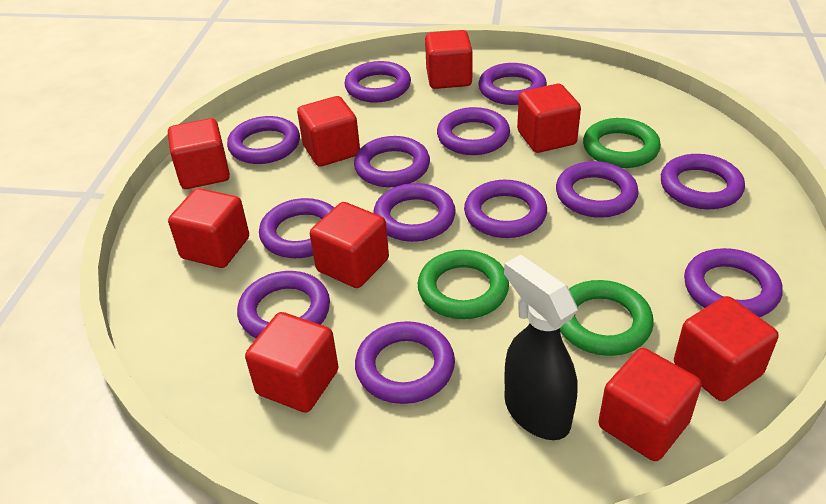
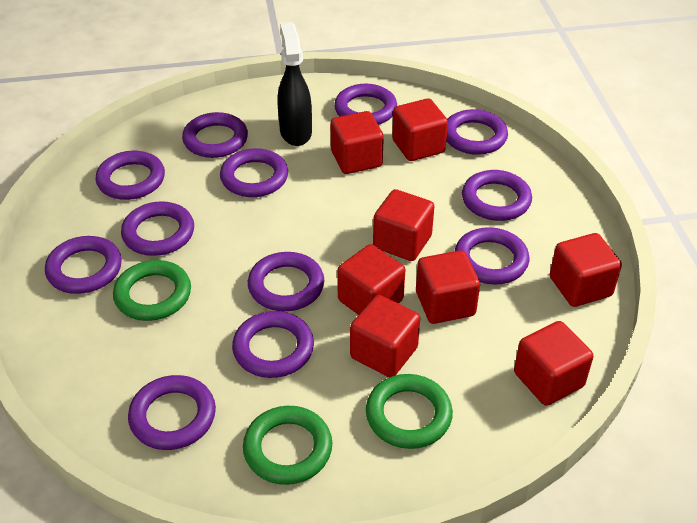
purple ring: 13 -> 12
red cube: 9 -> 8

